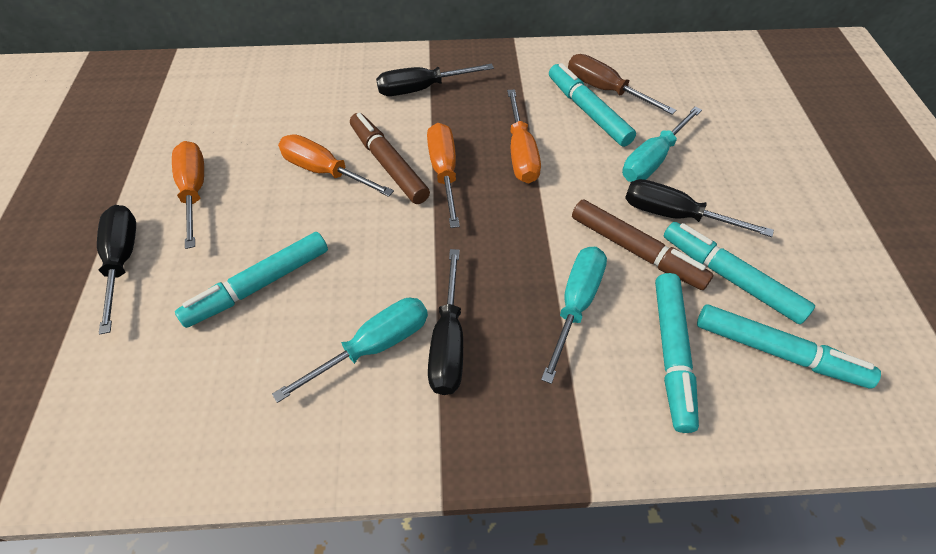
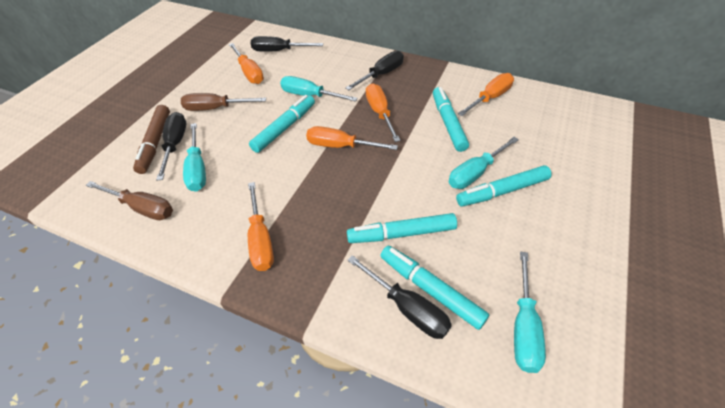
brown marker: 2 -> 1
brown screwdriver: 1 -> 2
orange screwdriver: 4 -> 5
turquoise screwdriver: 3 -> 4

